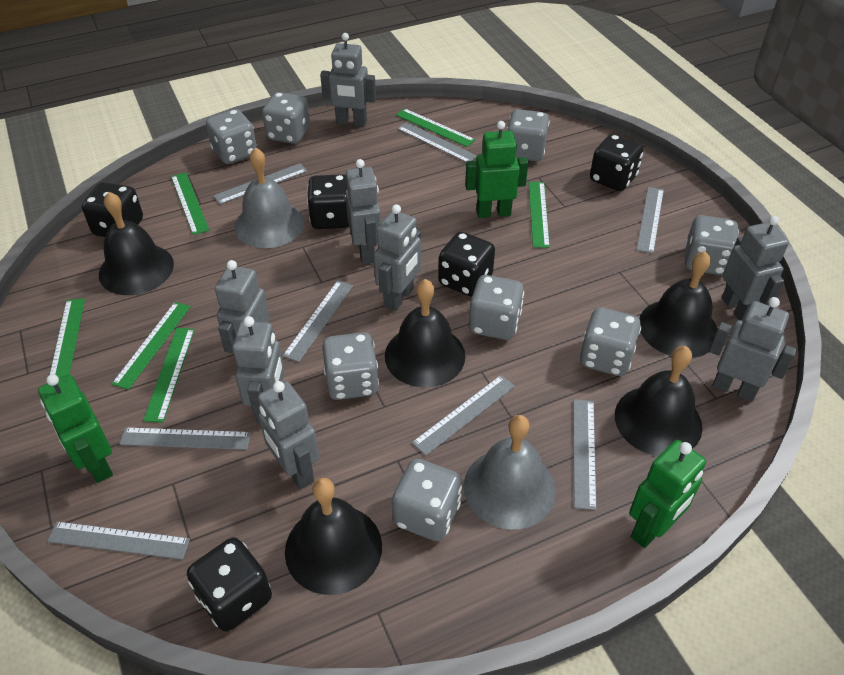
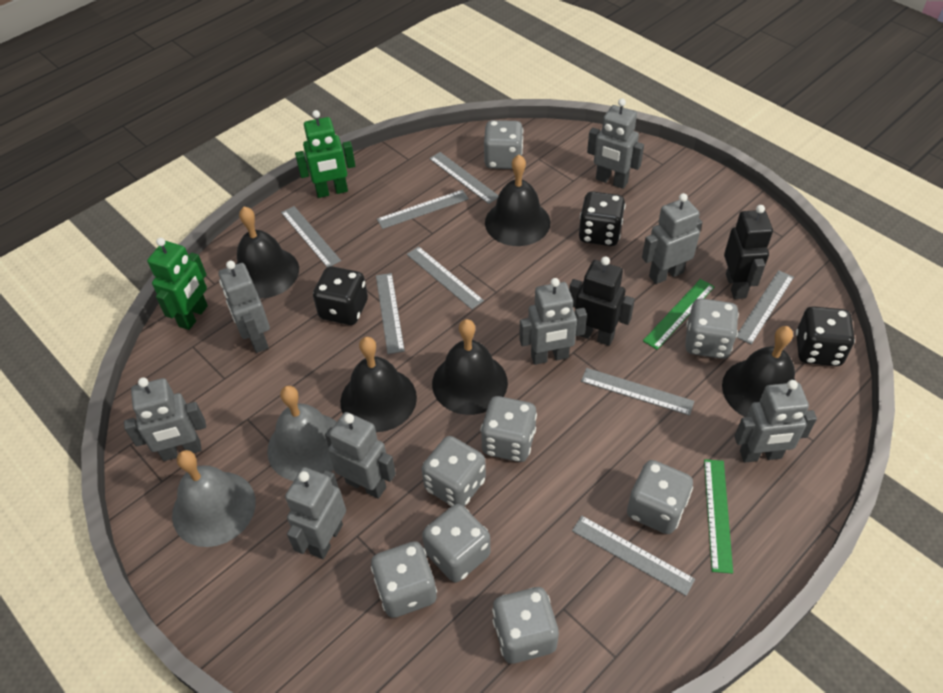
black dice: 5 -> 3
black robot: 0 -> 2
green robot: 3 -> 2
green ruler: 6 -> 2

